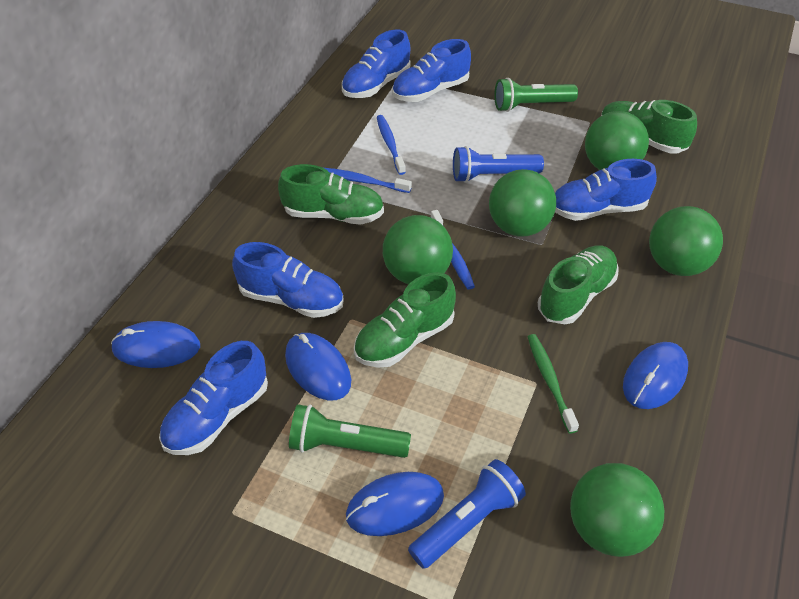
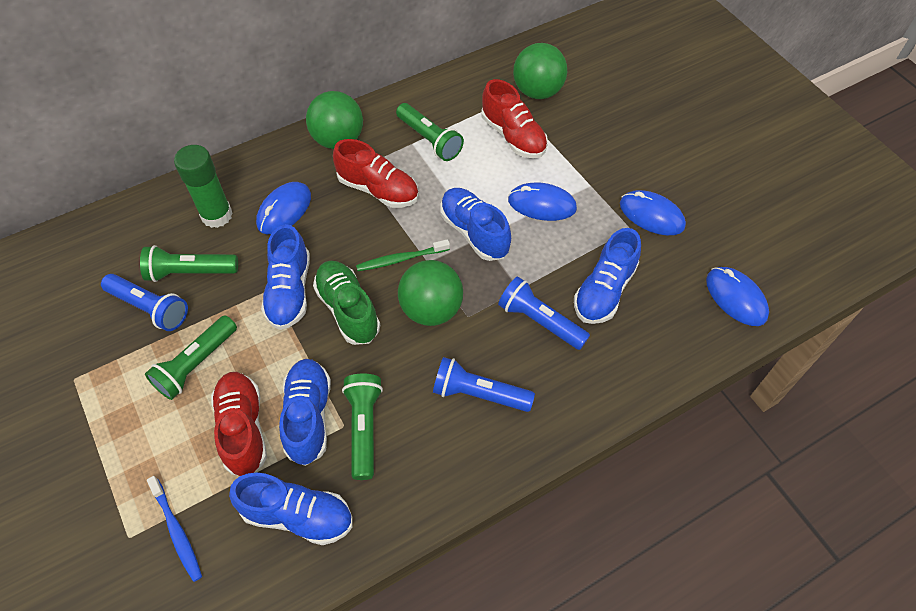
blue flashlight: 2 -> 3
blue toothbrush: 3 -> 1
green ball: 5 -> 3
green flashlight: 2 -> 4
green glue stick: 0 -> 1
green shoe: 4 -> 1
red shoe: 0 -> 3

